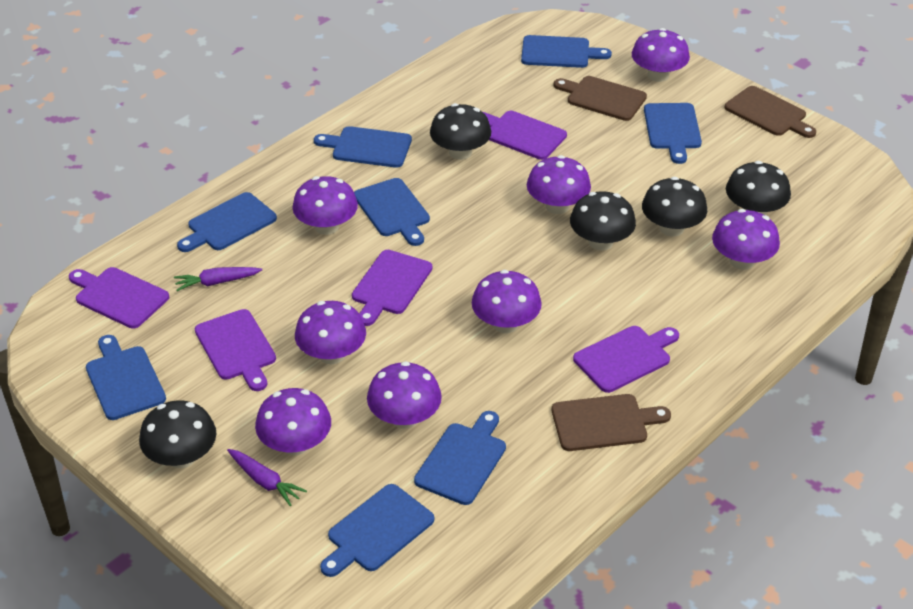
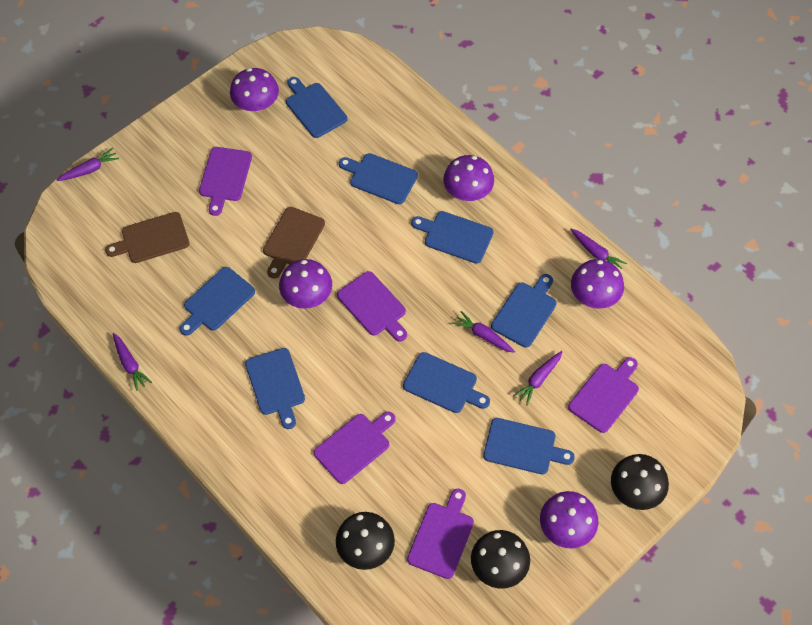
black mushroom: 5 -> 3
brown cutting board: 3 -> 2
purple carrot: 2 -> 5
purple mushroom: 8 -> 5

